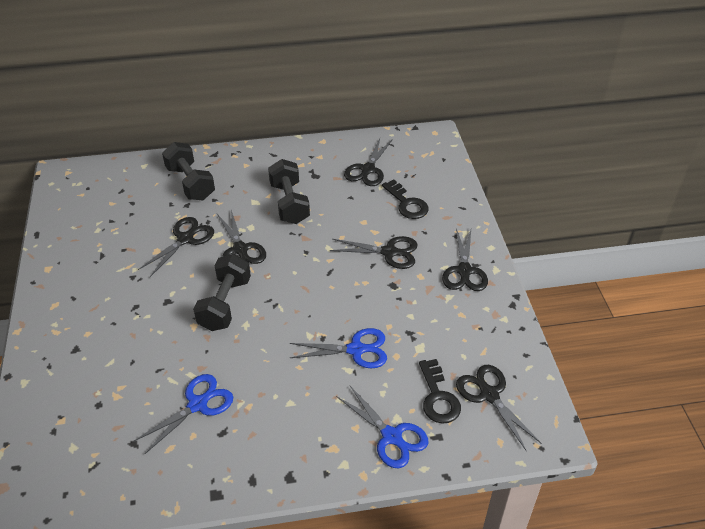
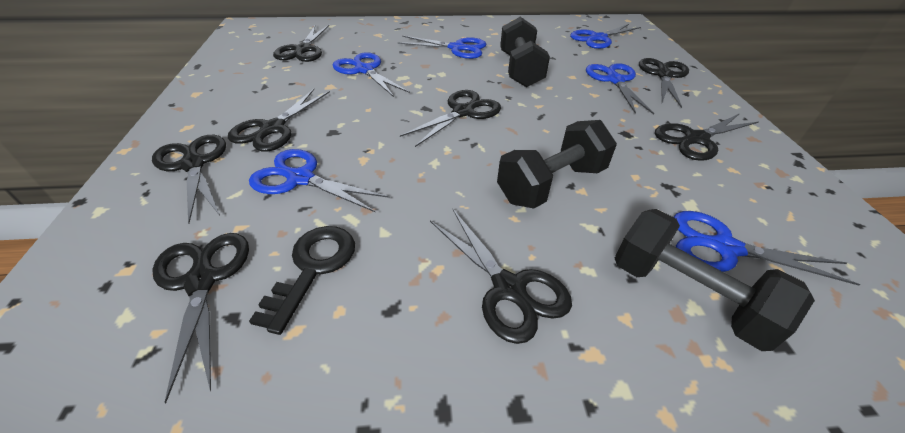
black key: 2 -> 1
black scissors: 6 -> 8
blue scissors: 3 -> 6

